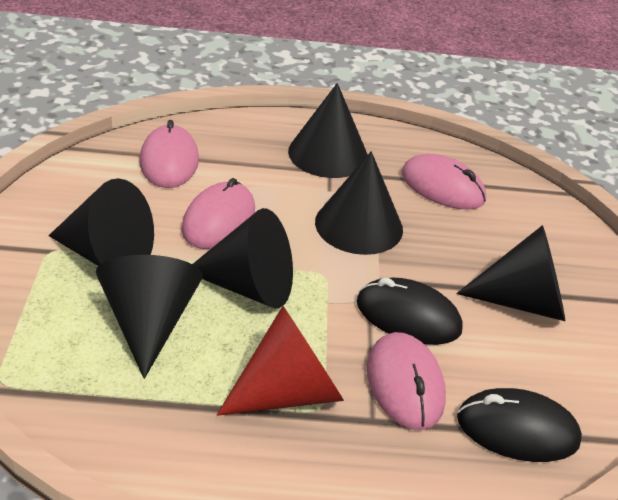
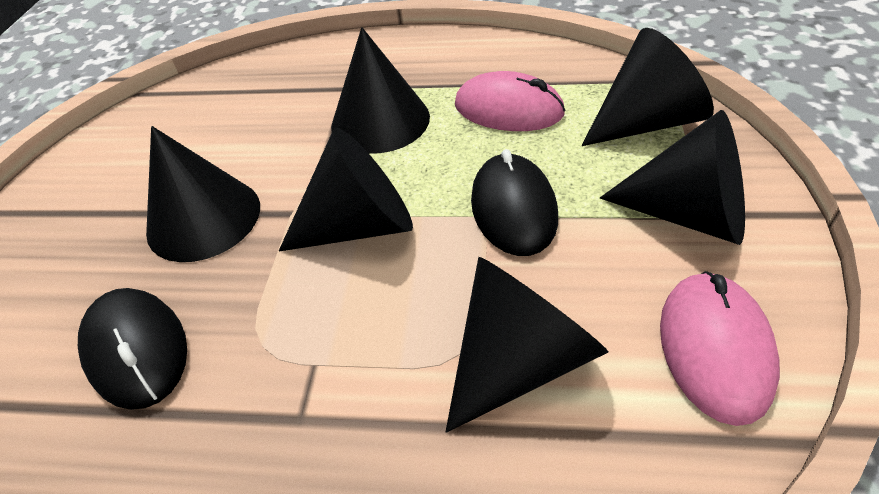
pink mouse: 4 -> 2
red cone: 1 -> 0

